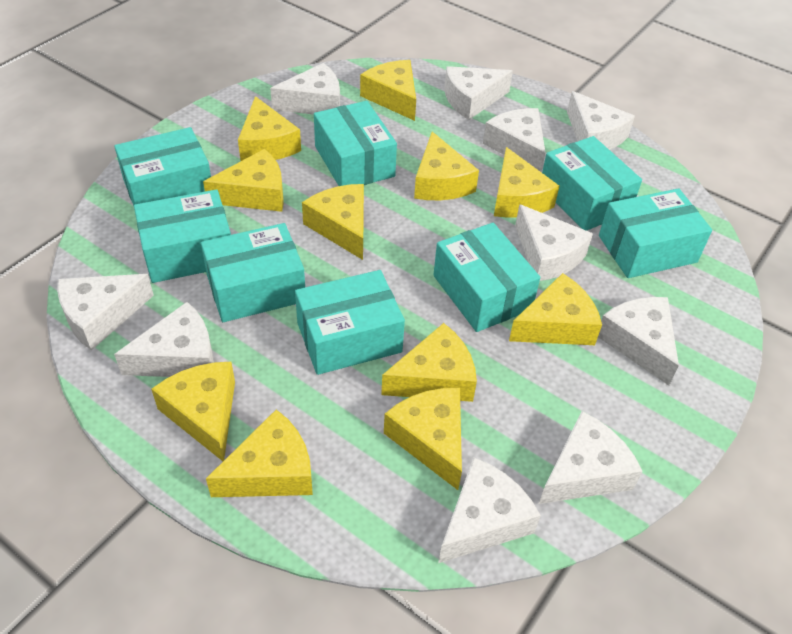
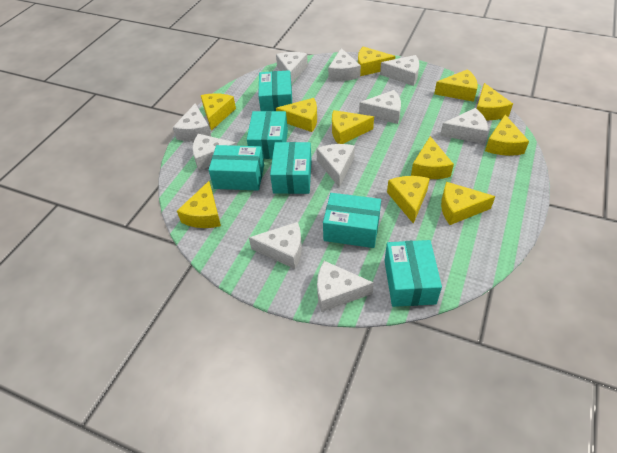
turquoise box: 8 -> 6

